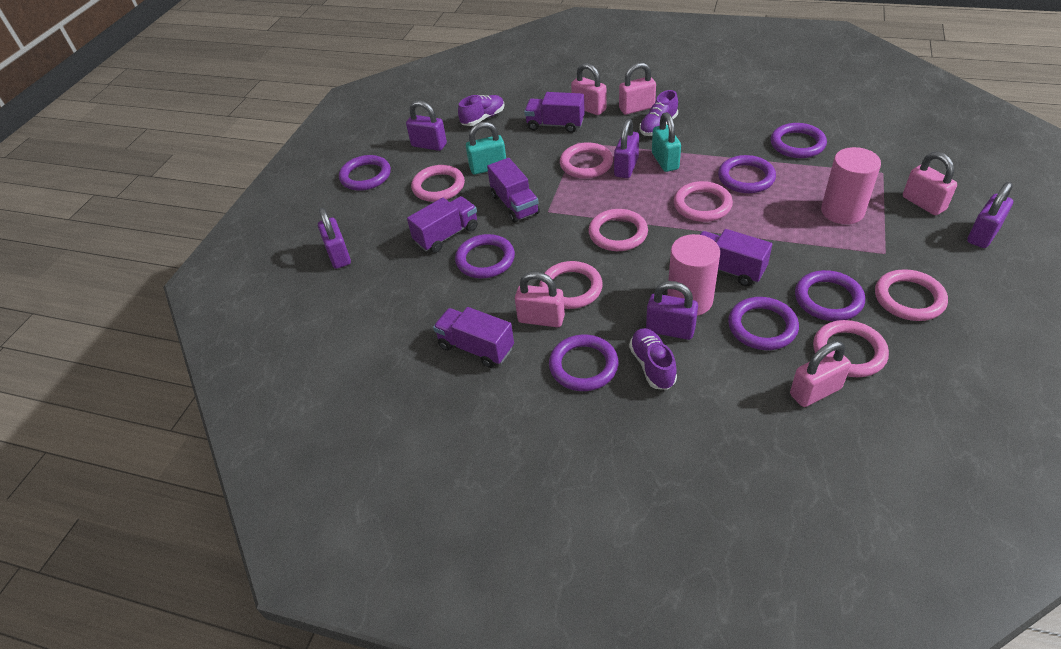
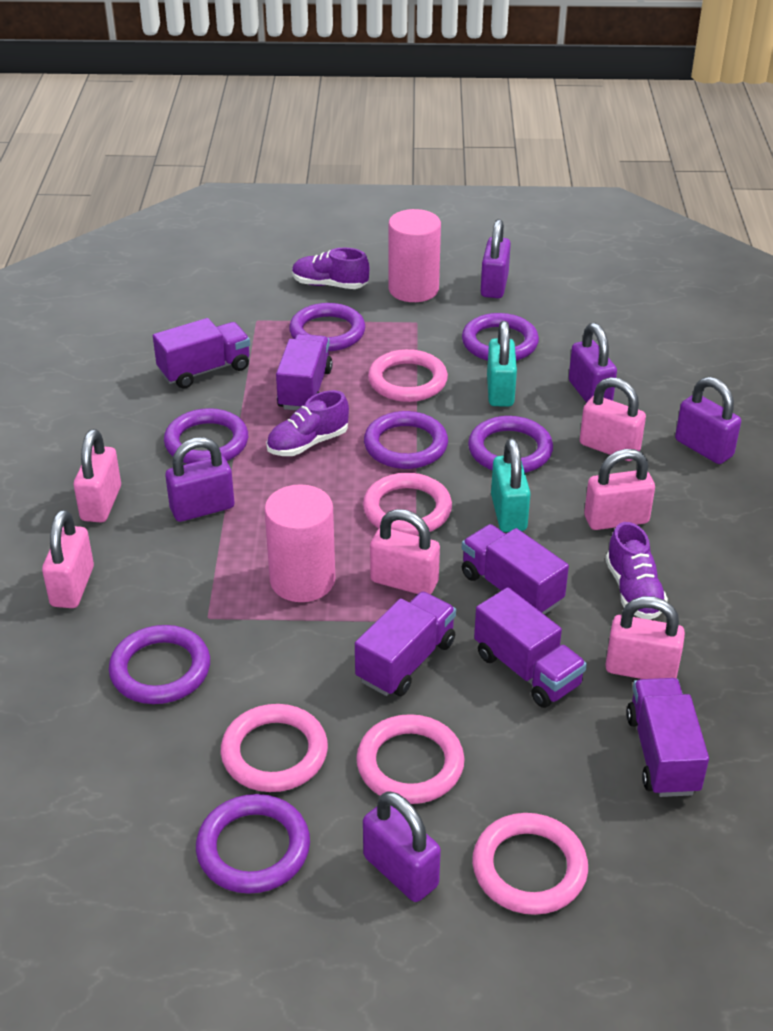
pink padlock: 5 -> 6
pink ring: 7 -> 5
purple truck: 5 -> 6

